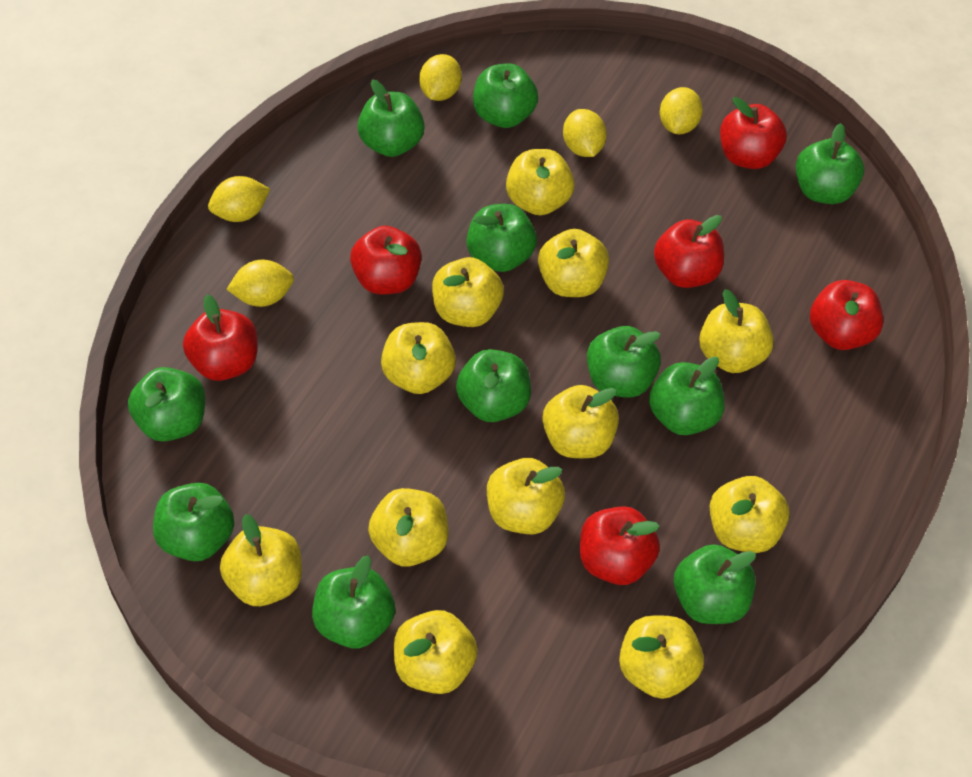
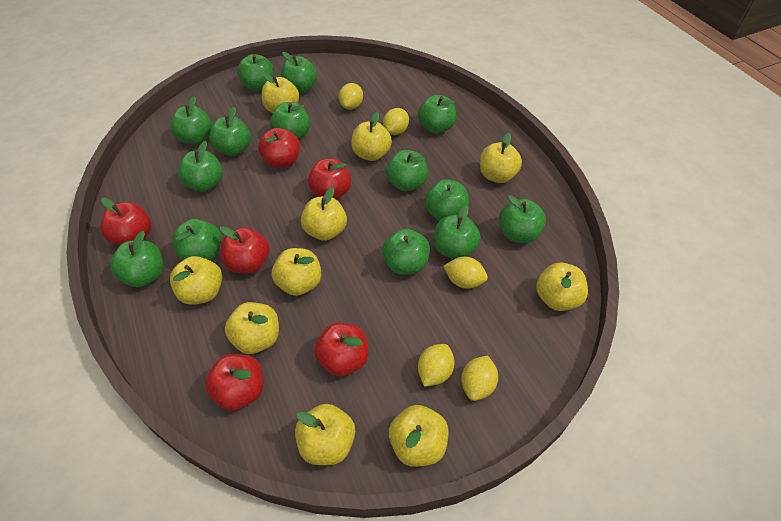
green apple: 11 -> 14
yellow apple: 12 -> 10

